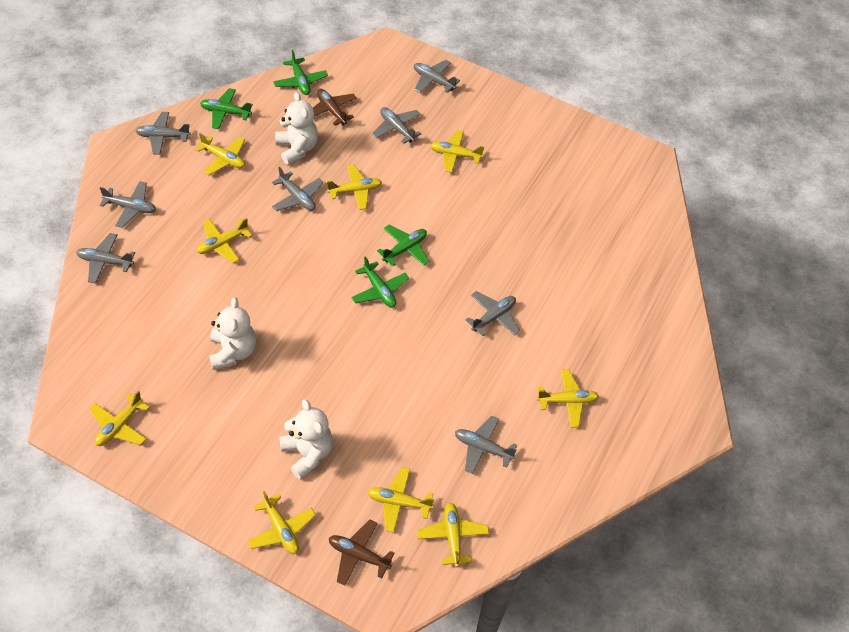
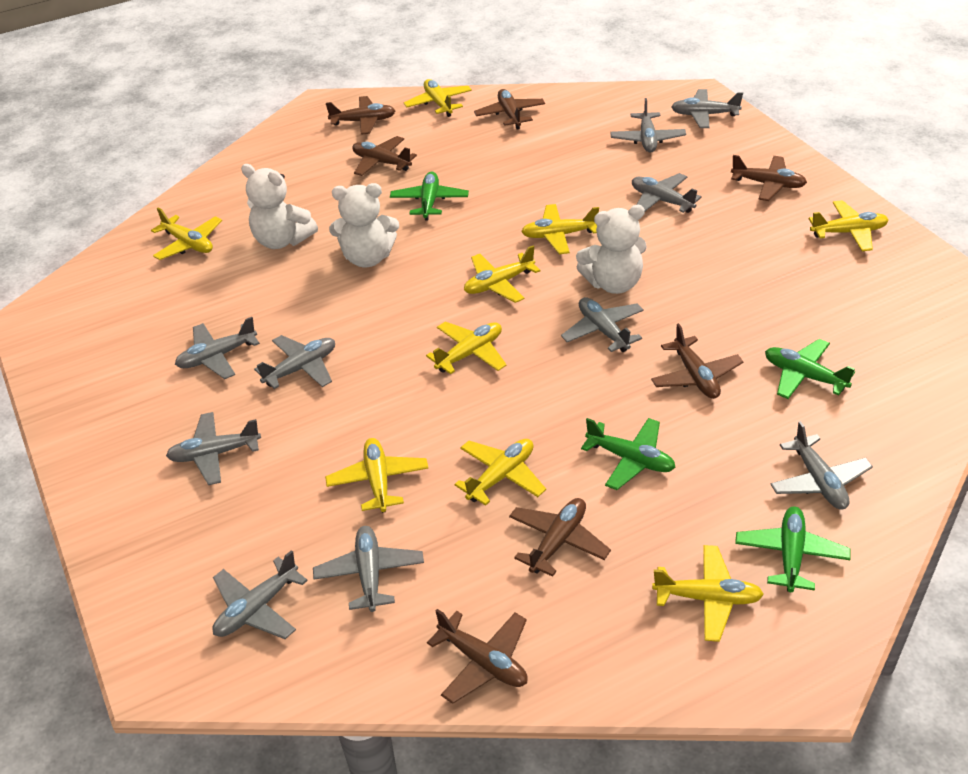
brown plane: 2 -> 7
grey plane: 8 -> 10

